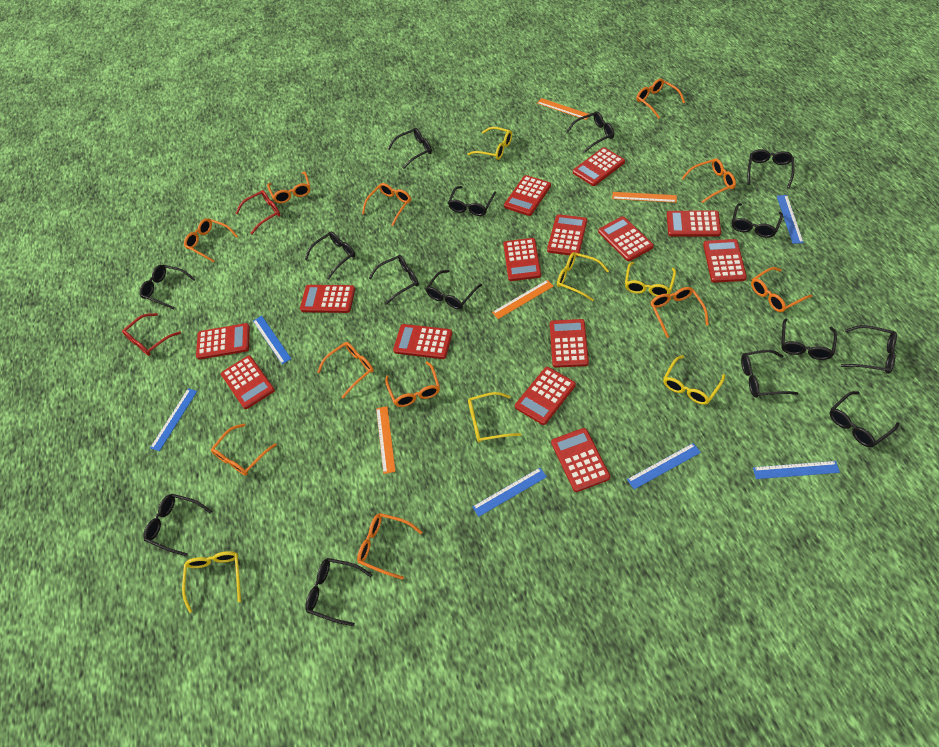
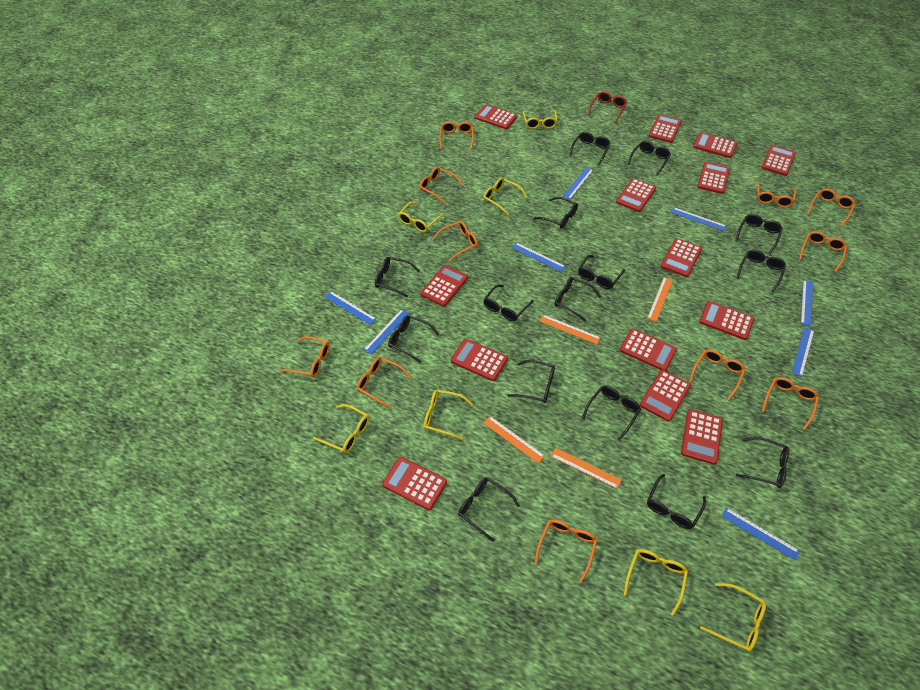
blue ruler: 6 -> 8
red glasses: 2 -> 1
yellow glasses: 6 -> 7

